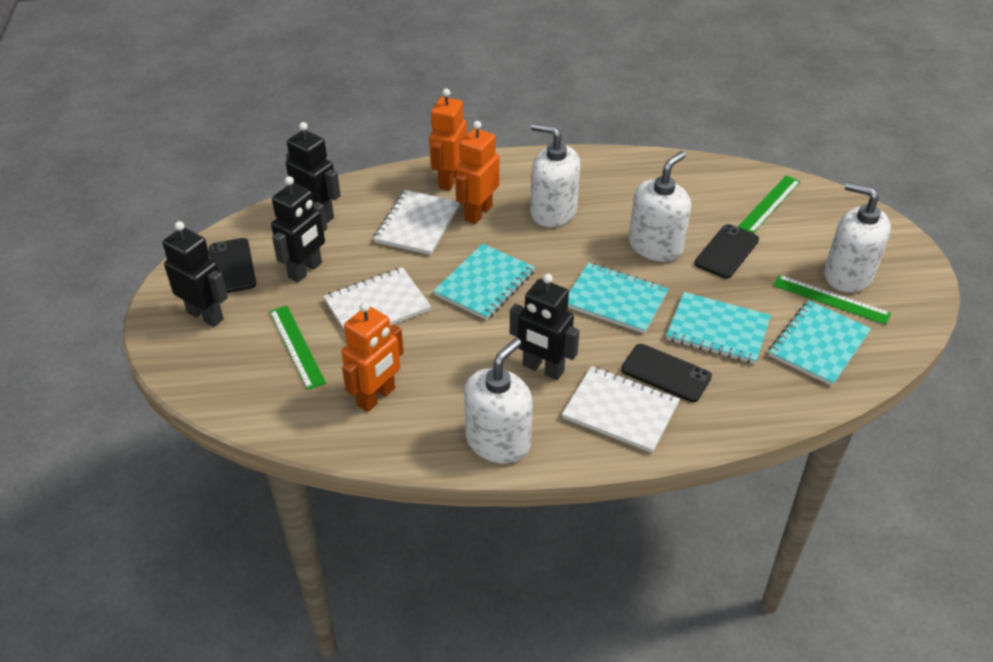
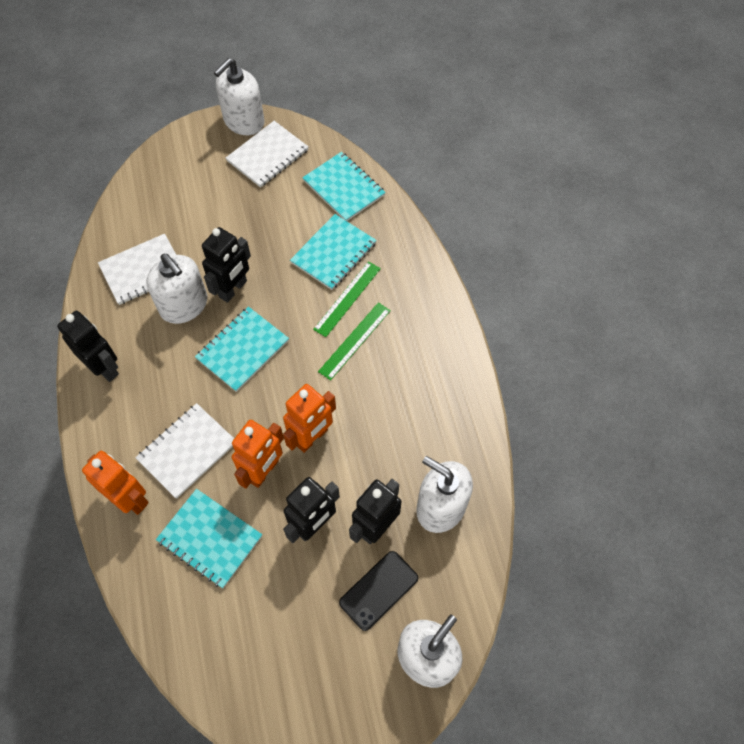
black phone: 3 -> 1
green ruler: 3 -> 2

